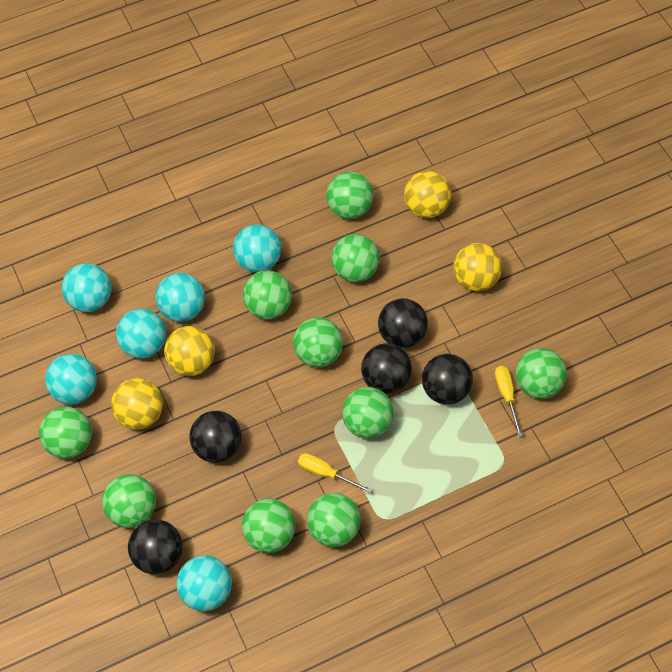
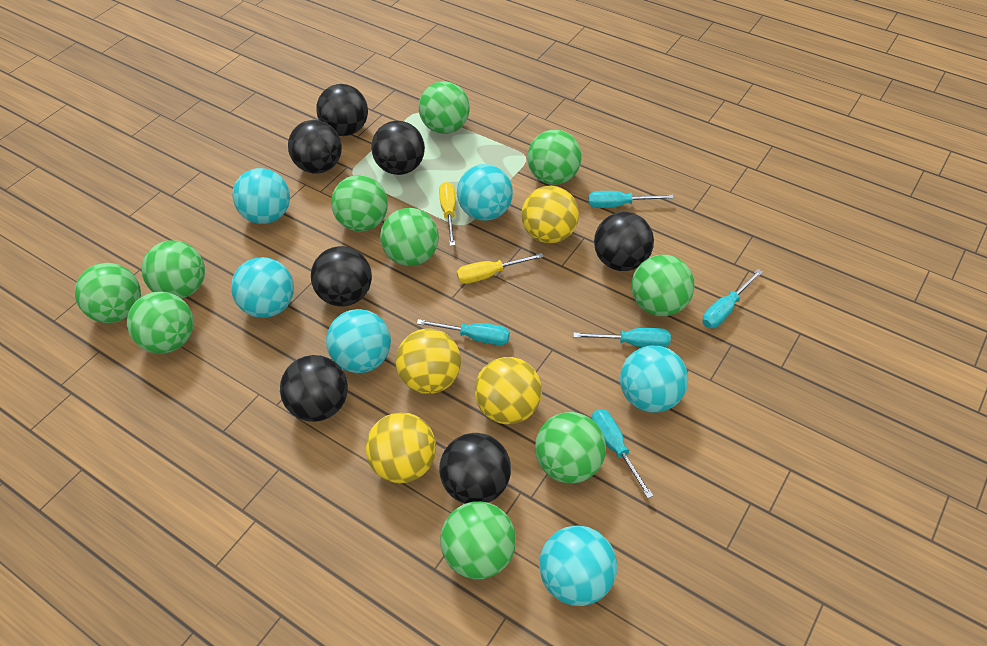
black ball: 5 -> 7
turquoise screwdriver: 0 -> 5

